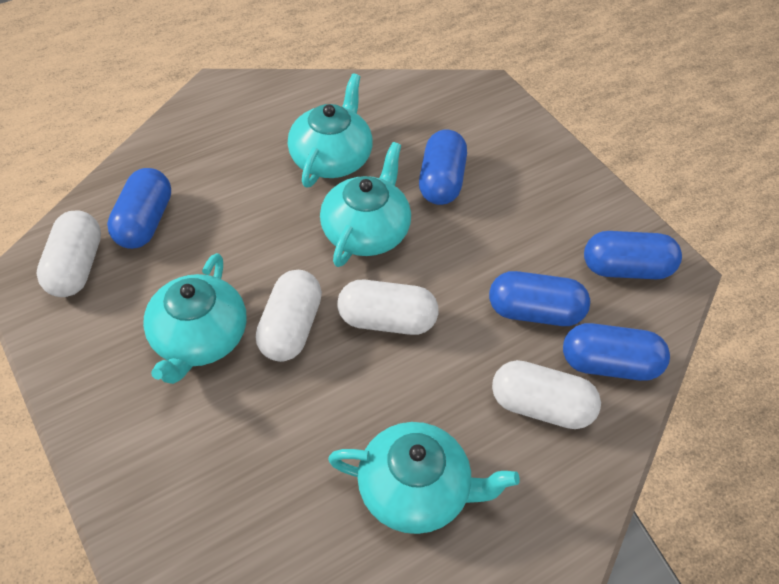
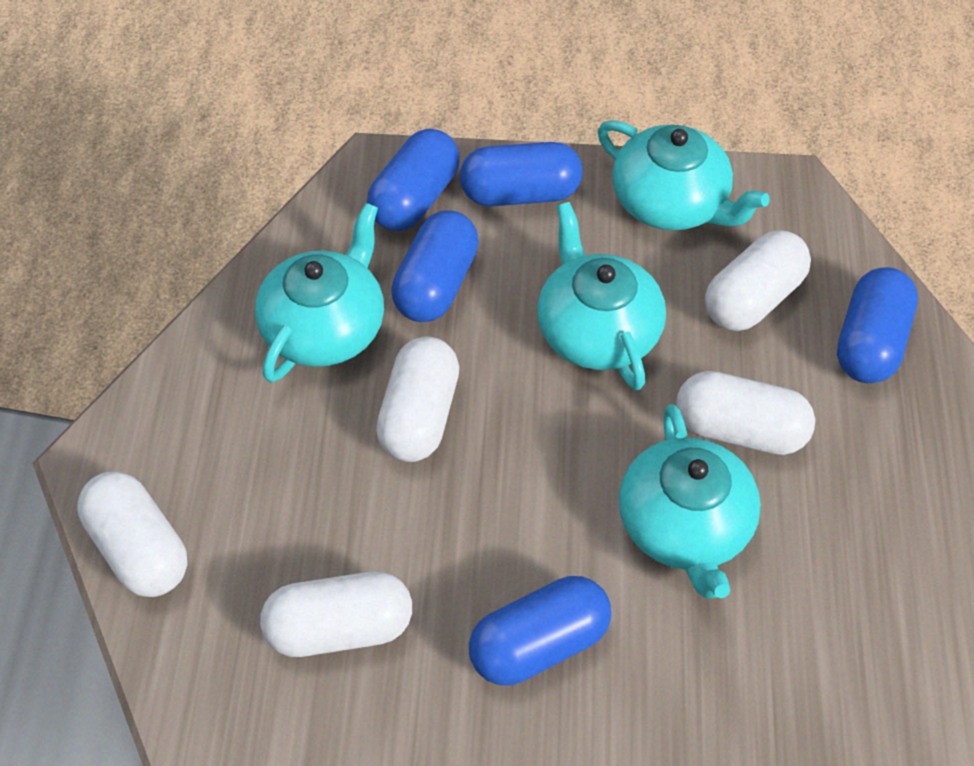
white capsule: 4 -> 5

